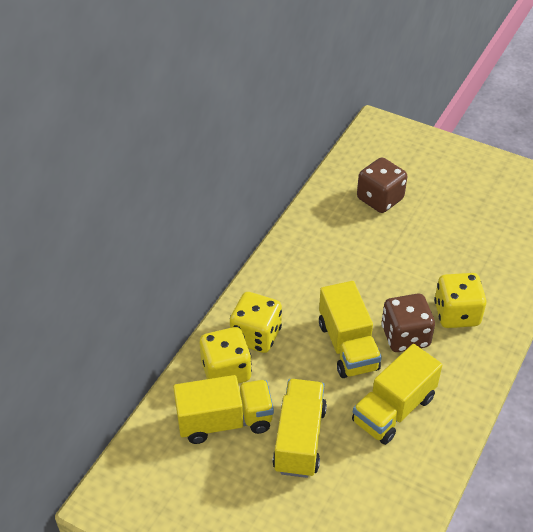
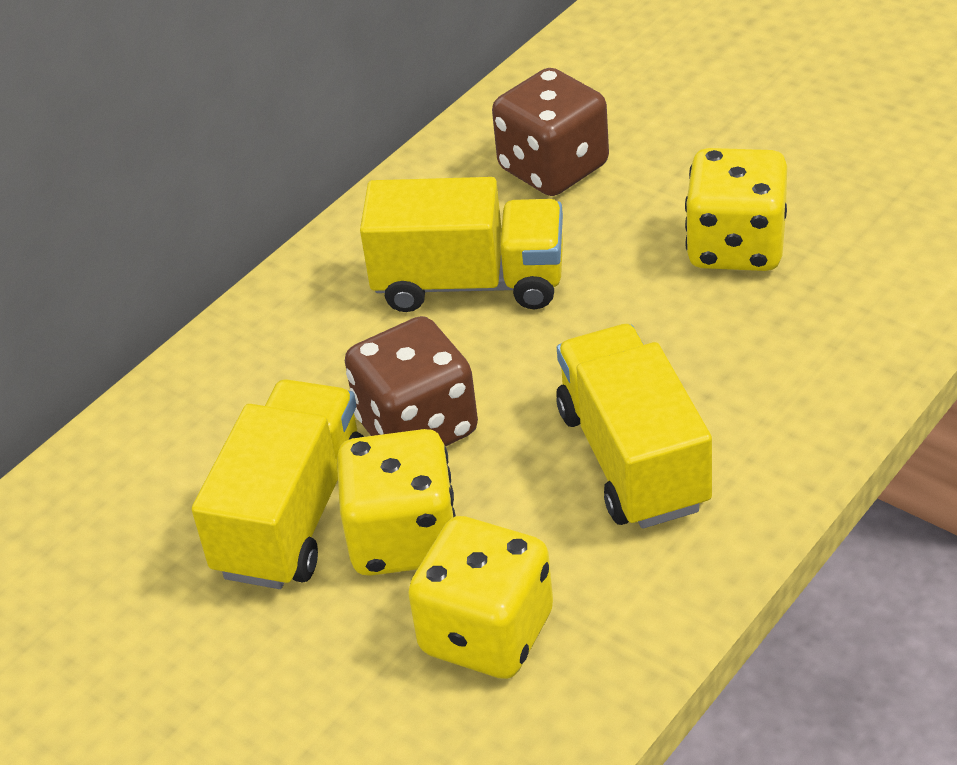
yellow truck: 4 -> 3

